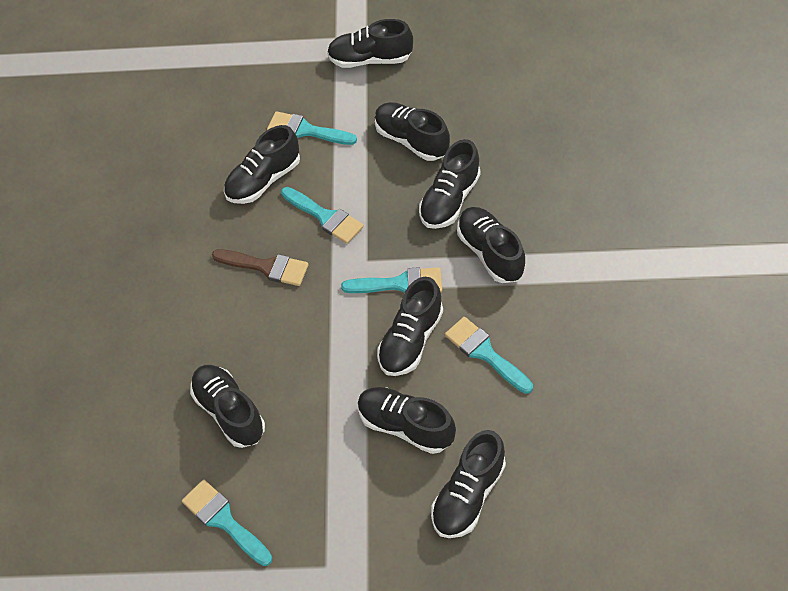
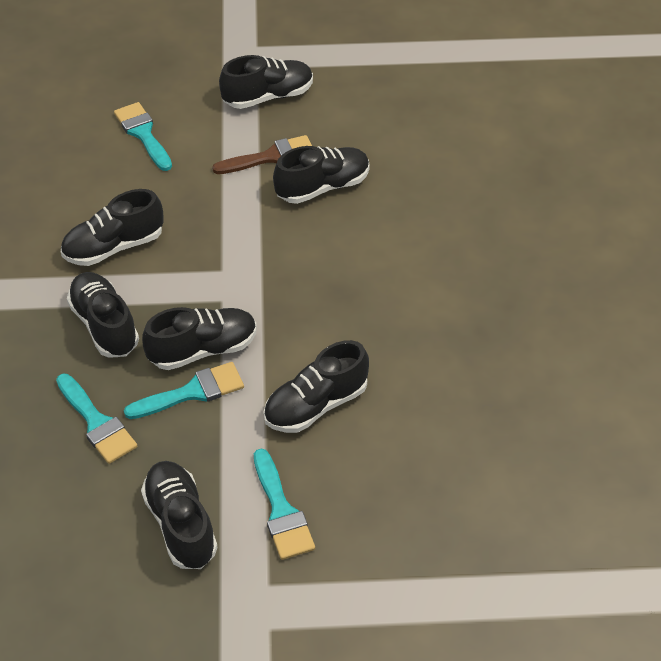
black shoe: 9 -> 7
turquoise brush: 5 -> 4

